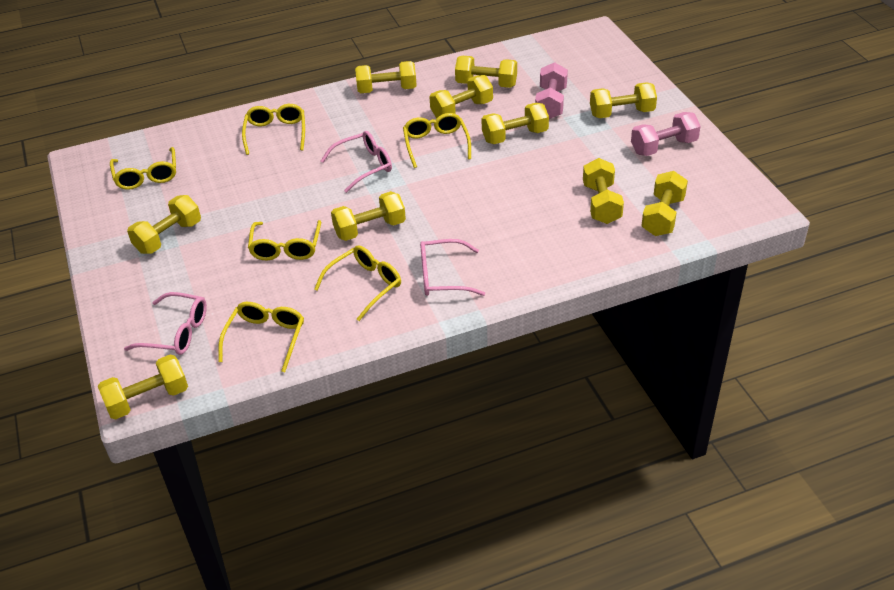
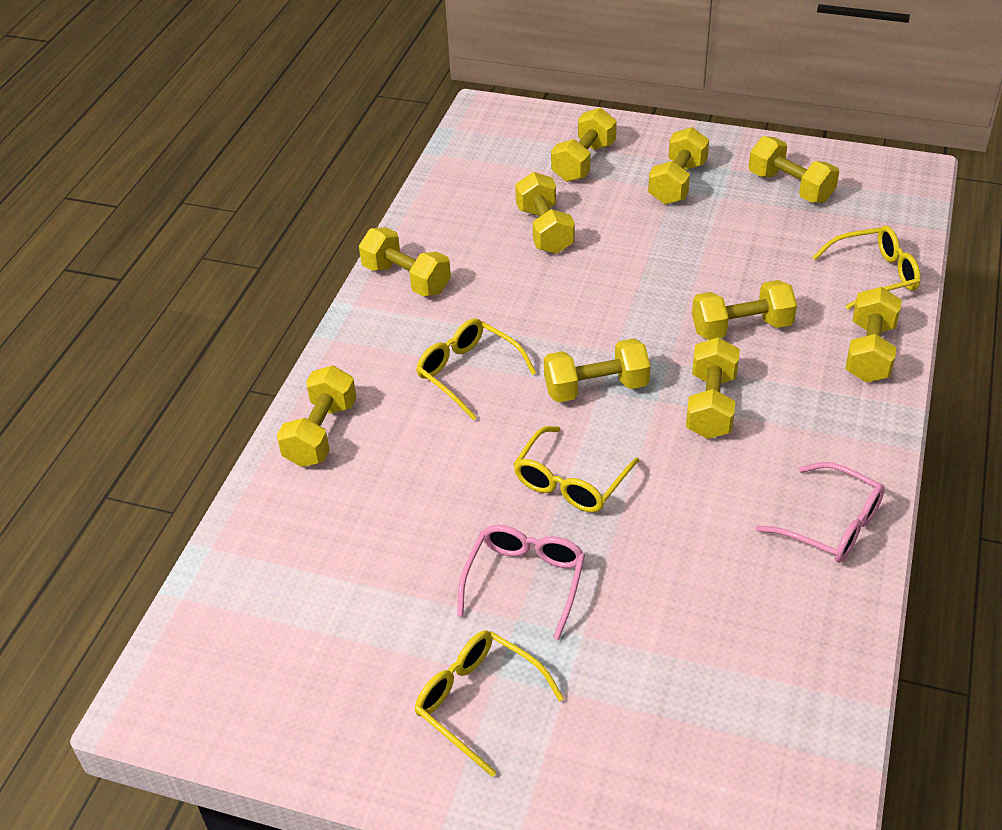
pink dumbbell: 2 -> 0
pink glasses: 3 -> 2
yellow glasses: 6 -> 4

